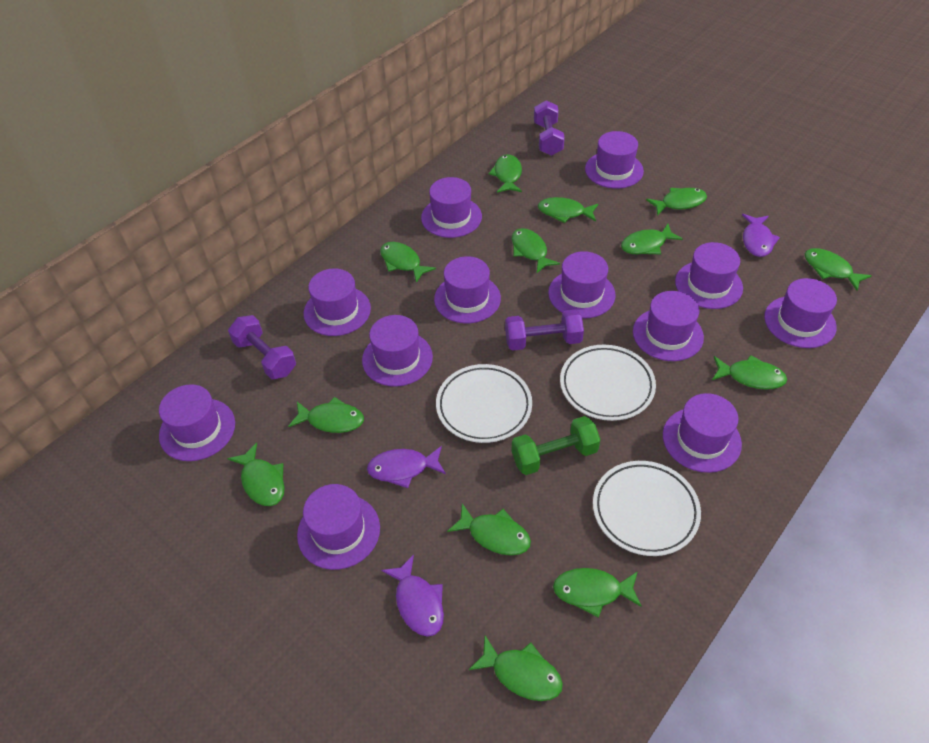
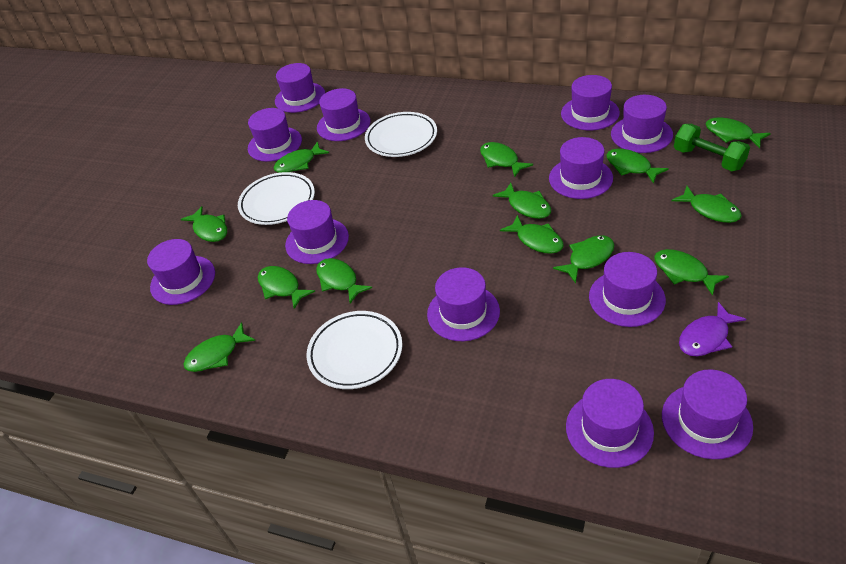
purple dumbbell: 3 -> 0
purple fish: 3 -> 1

